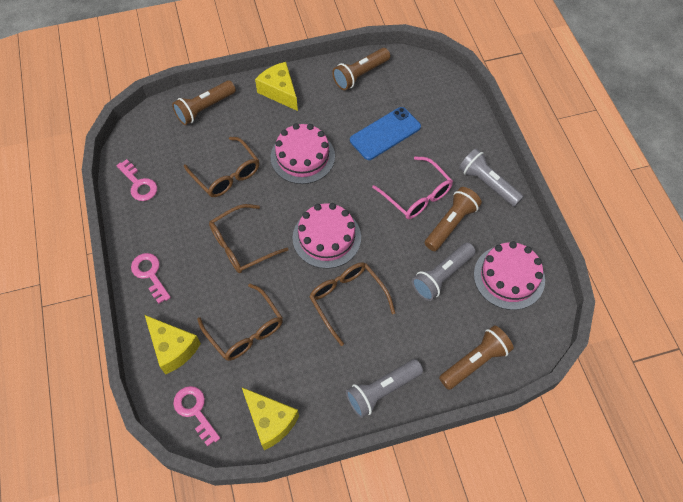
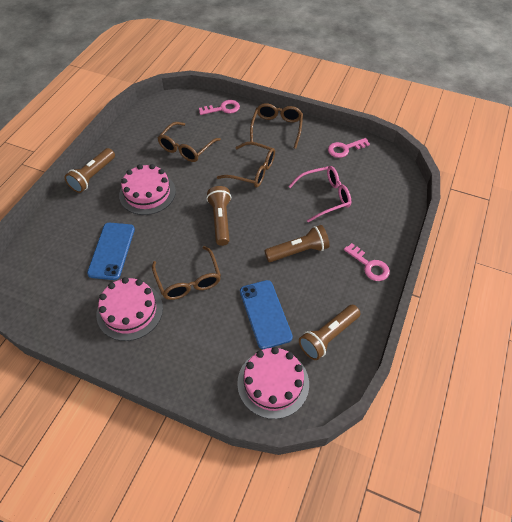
blue phone: 1 -> 2
grey flashlight: 3 -> 0
yellow cheese: 3 -> 0

